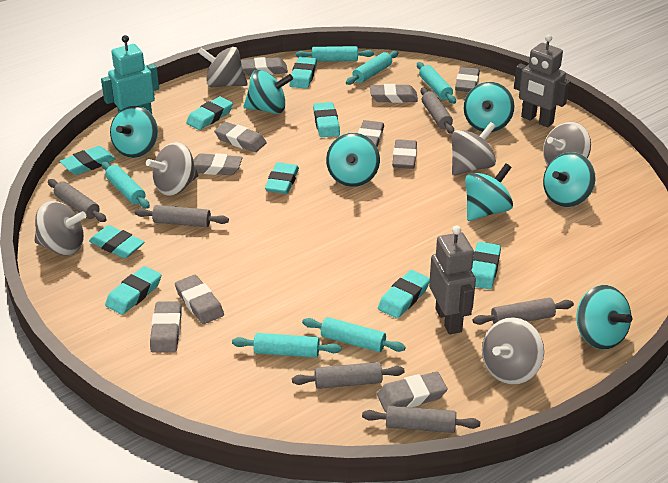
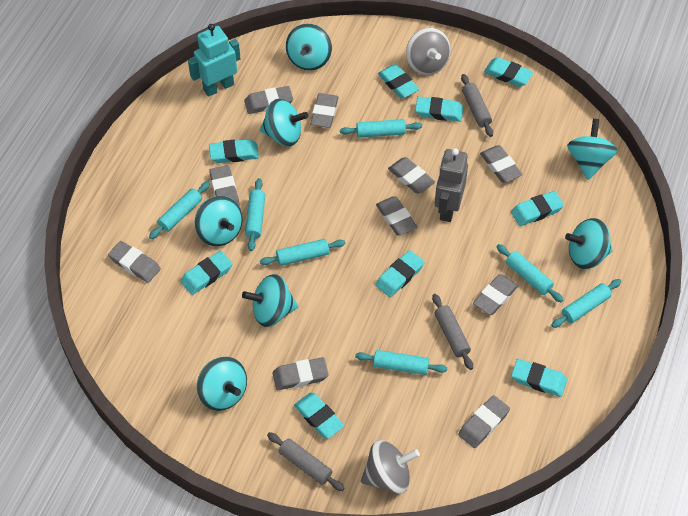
grey robot: 2 -> 1
grey rolling pin: 6 -> 3
grey spinning top: 6 -> 2
turquoise rolling pin: 6 -> 7

